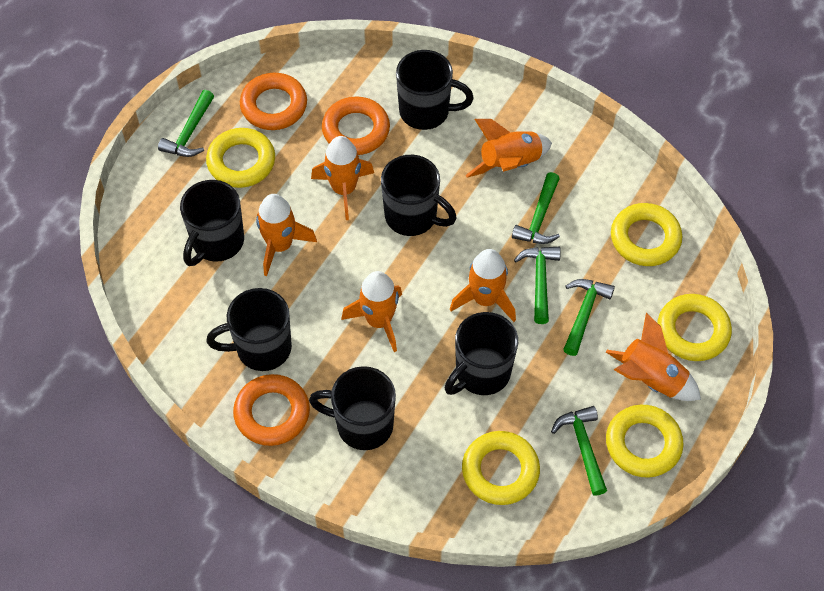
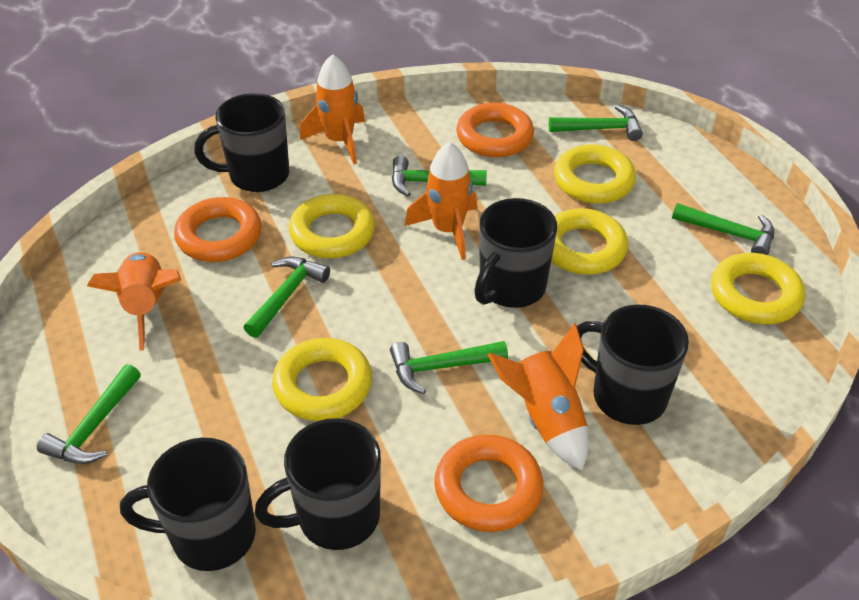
black mug: 6 -> 5
green hammer: 5 -> 6
orange rocket: 6 -> 4

